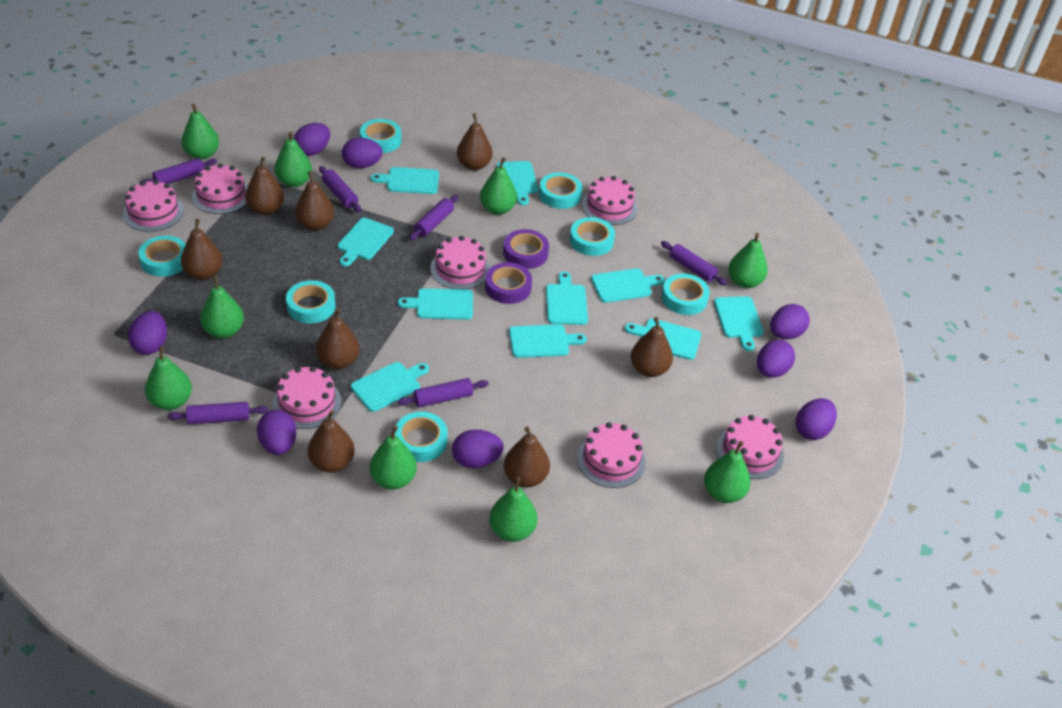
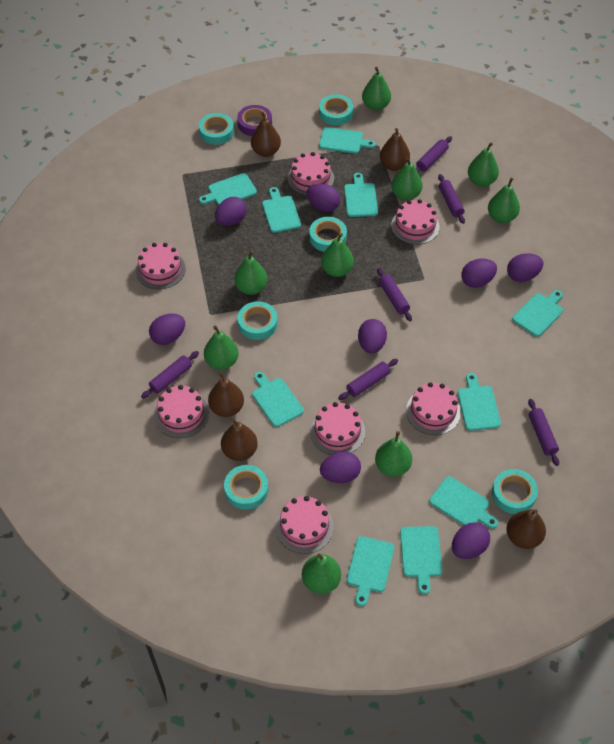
brown pear: 8 -> 5
purple tape: 2 -> 1
turquoise tape: 7 -> 6

